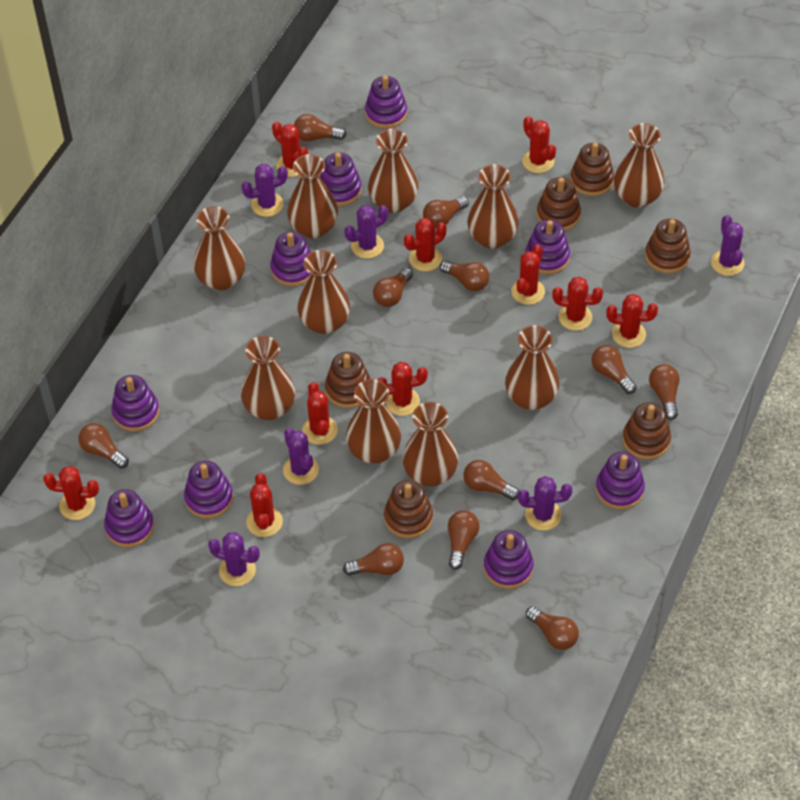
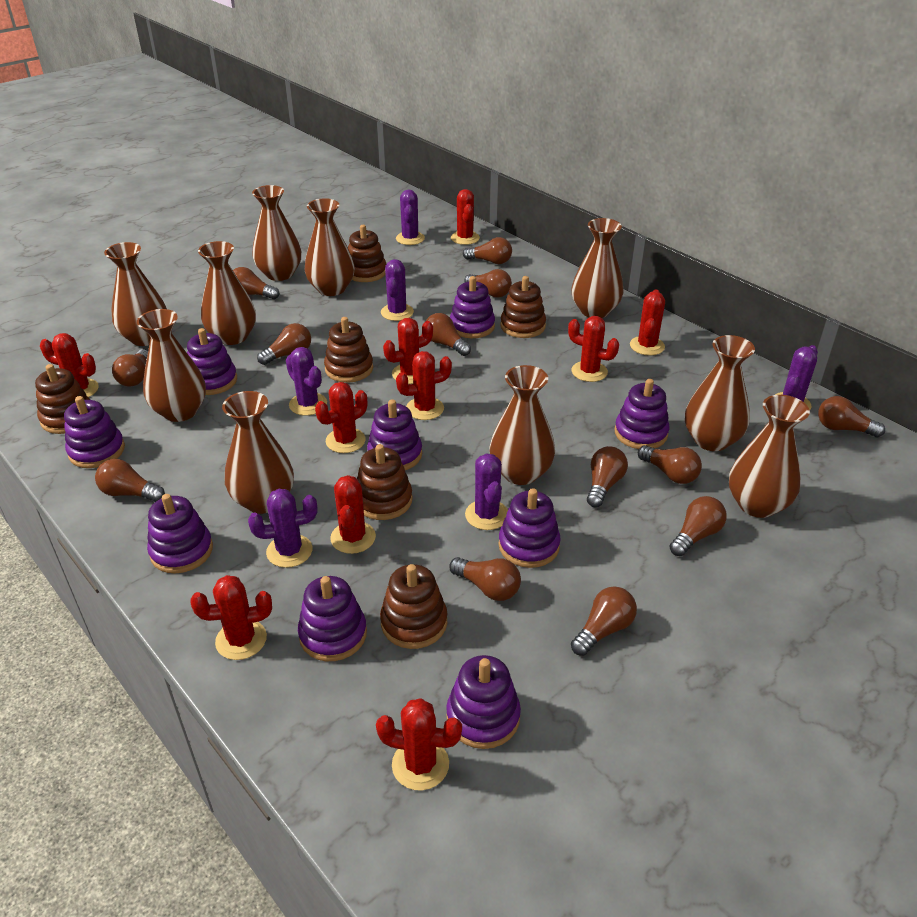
brown light bulb: 11 -> 13

